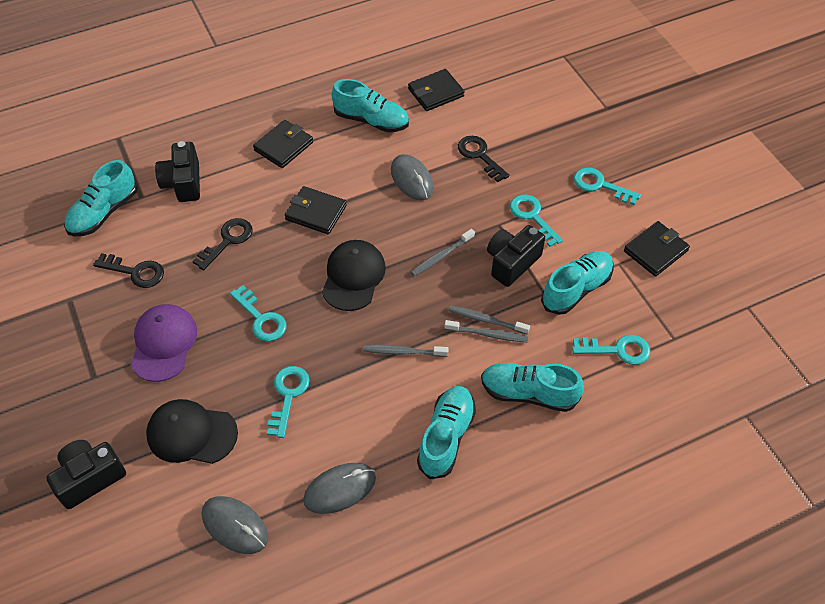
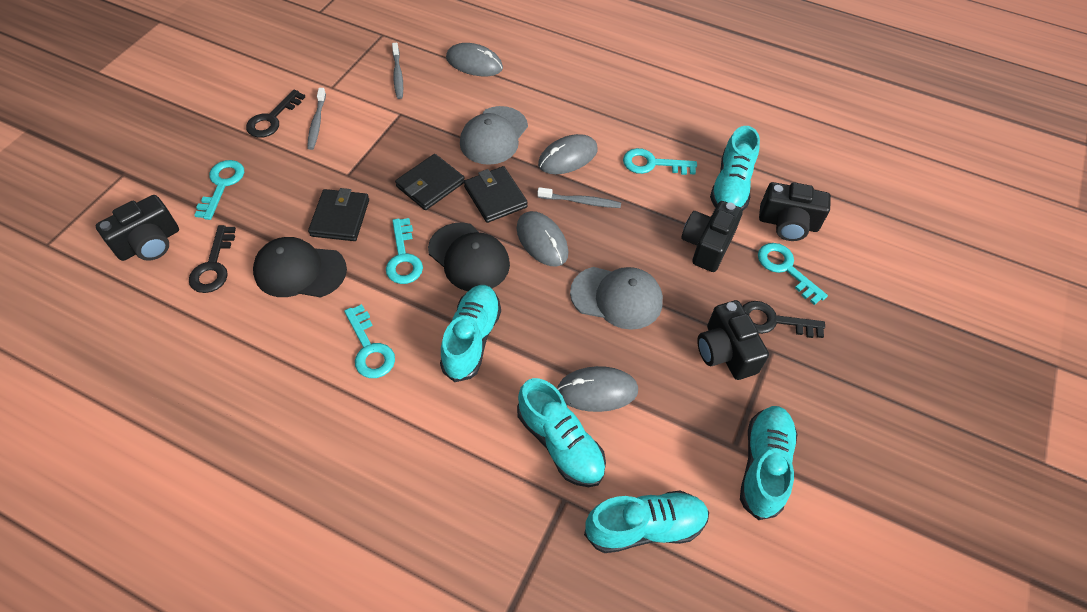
black camera: 3 -> 4
black wallet: 4 -> 3
grey cap: 0 -> 2
grey mouse: 3 -> 4
grey toothbrush: 4 -> 3
purple cap: 1 -> 0

